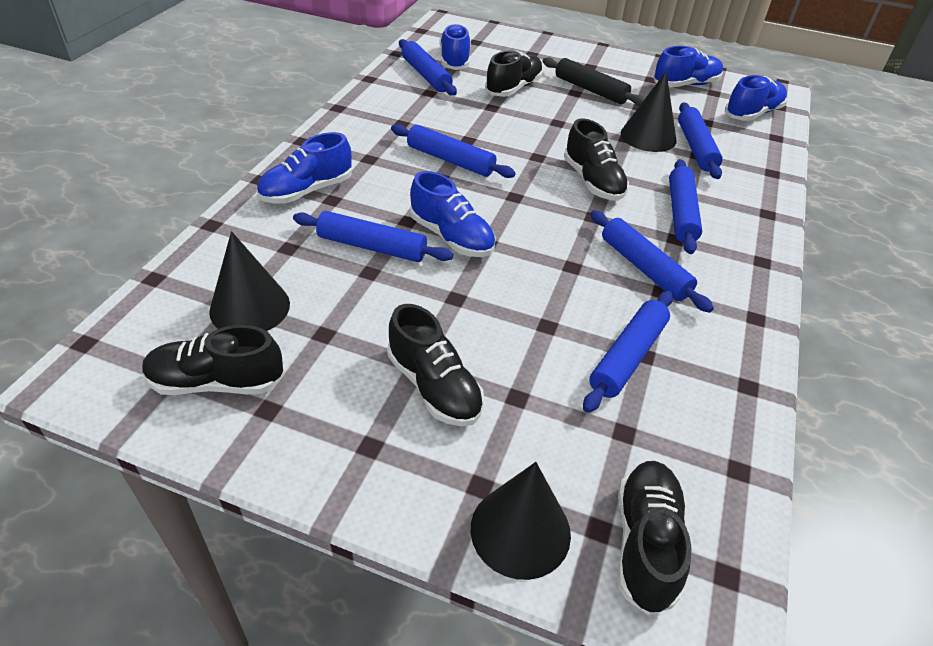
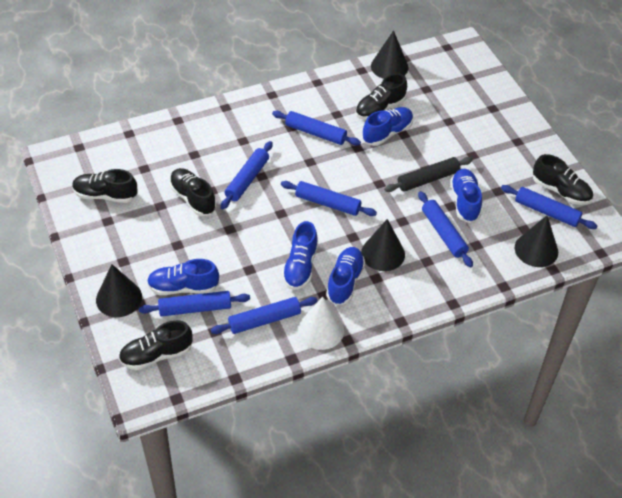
black cone: 3 -> 4
white cone: 0 -> 1

